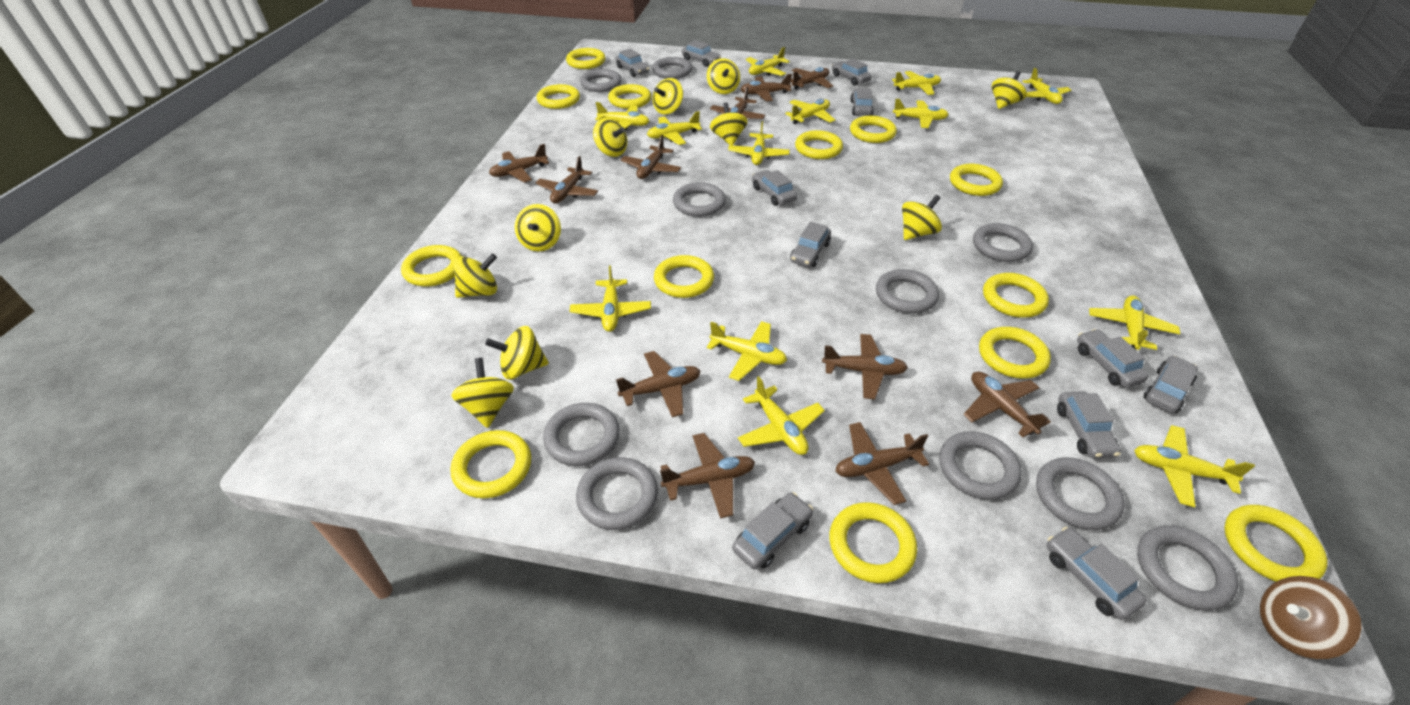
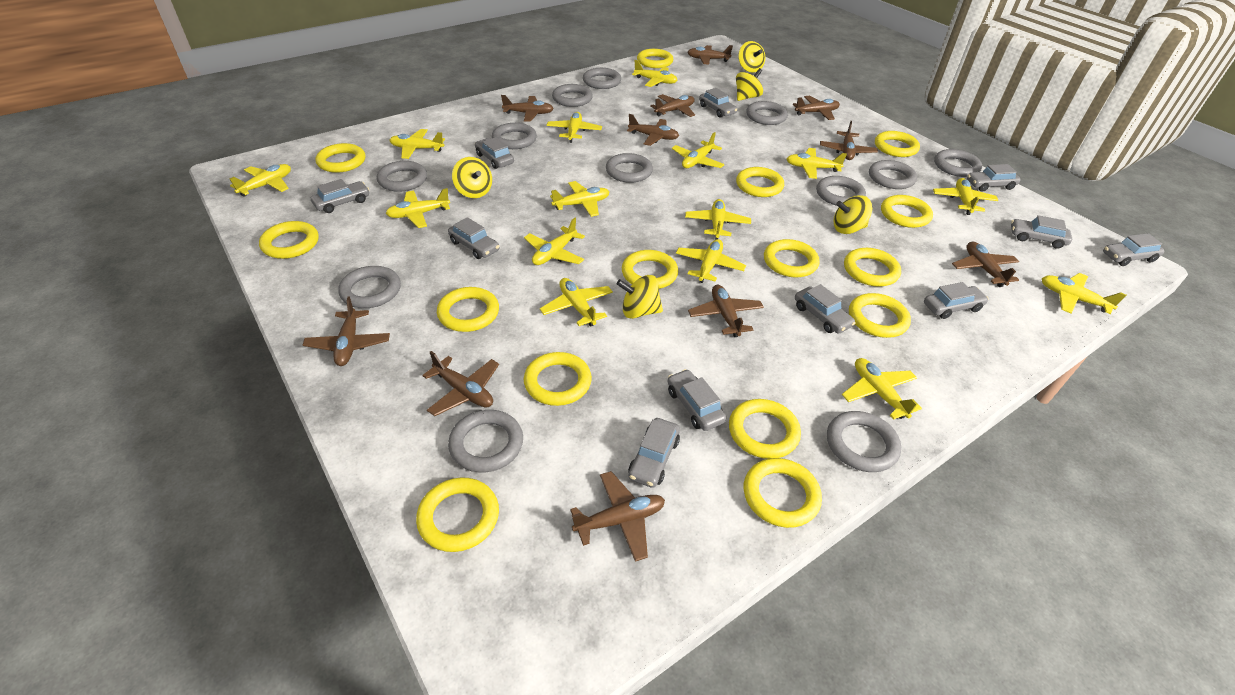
brown spinning top: 1 -> 0
grey ring: 10 -> 12
yellow plane: 13 -> 15
yellow ring: 13 -> 15
yellow spinning top: 10 -> 5

